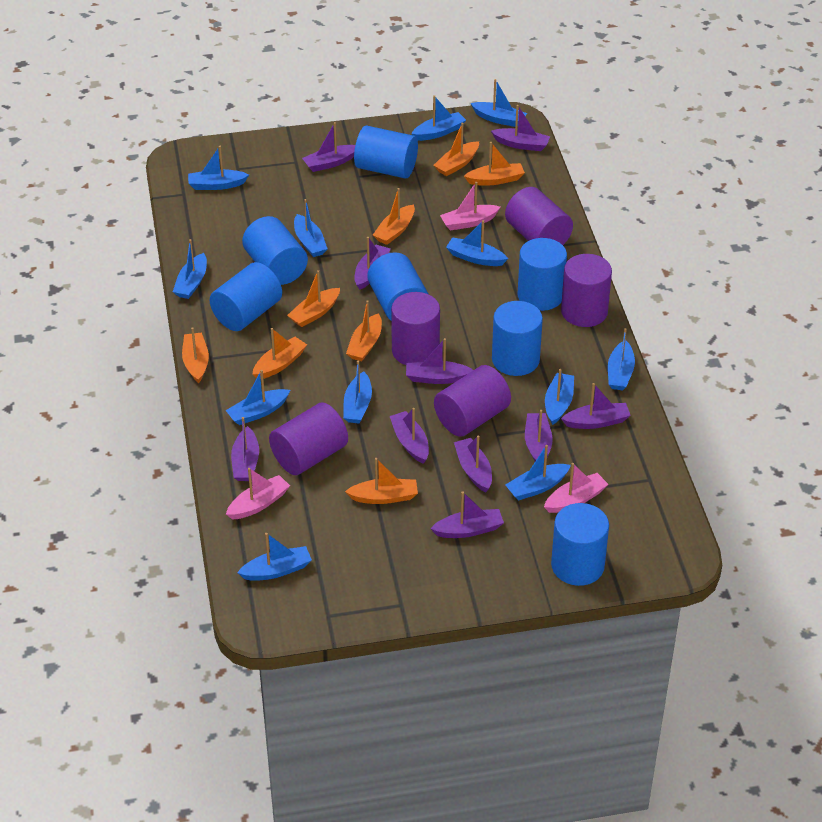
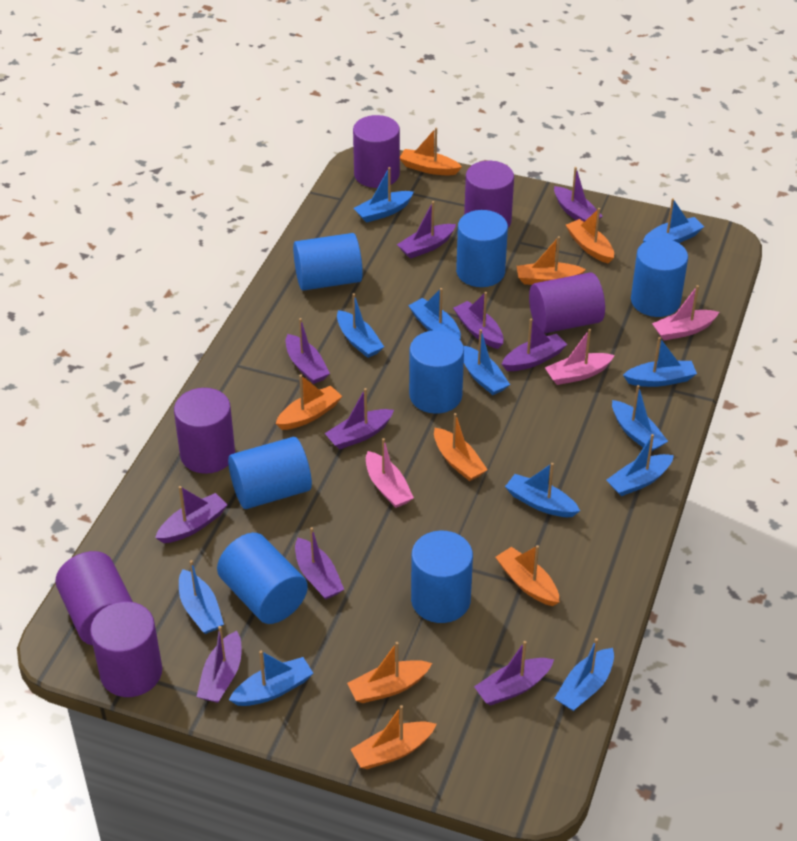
purple cylinder: 5 -> 6

